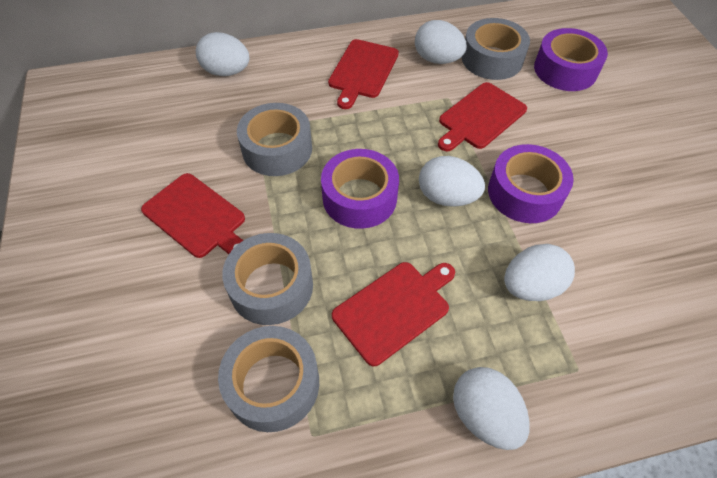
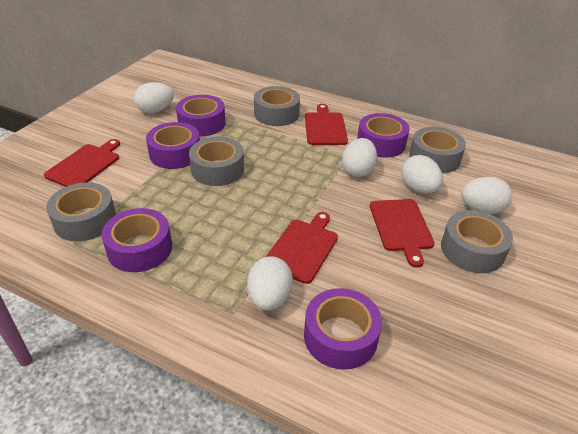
grey tape: 4 -> 5
purple tape: 3 -> 5

